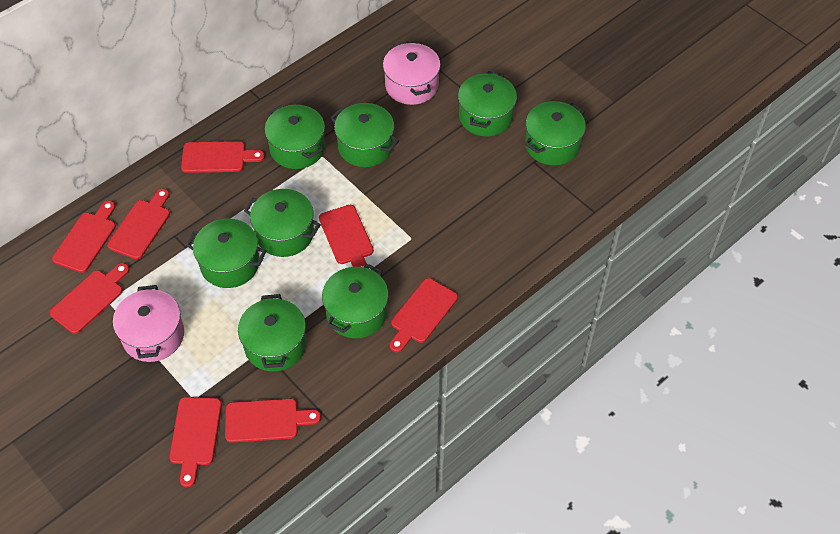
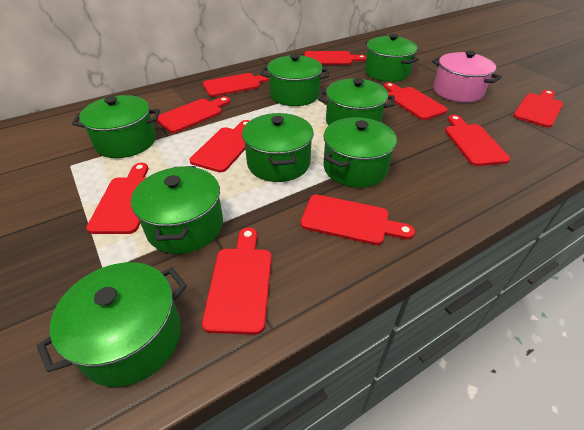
pink pot: 2 -> 1
red cutting board: 8 -> 10

